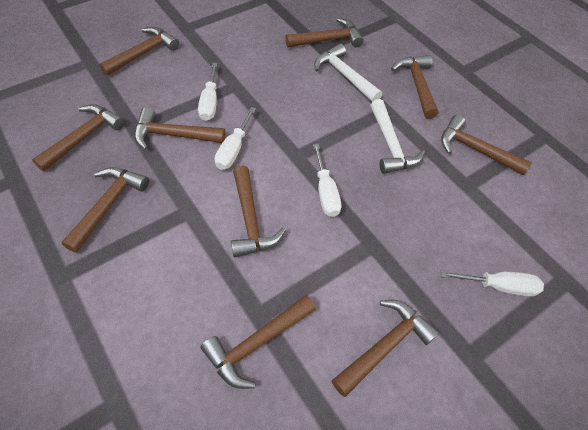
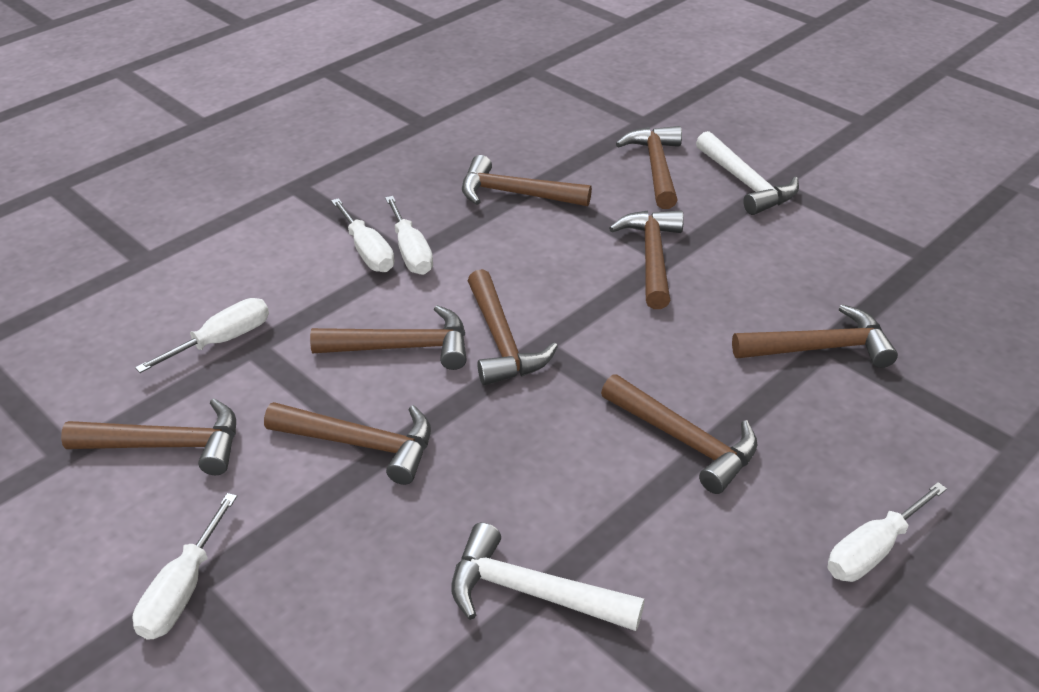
brown hammer: 10 -> 9
white screwdriver: 4 -> 5

